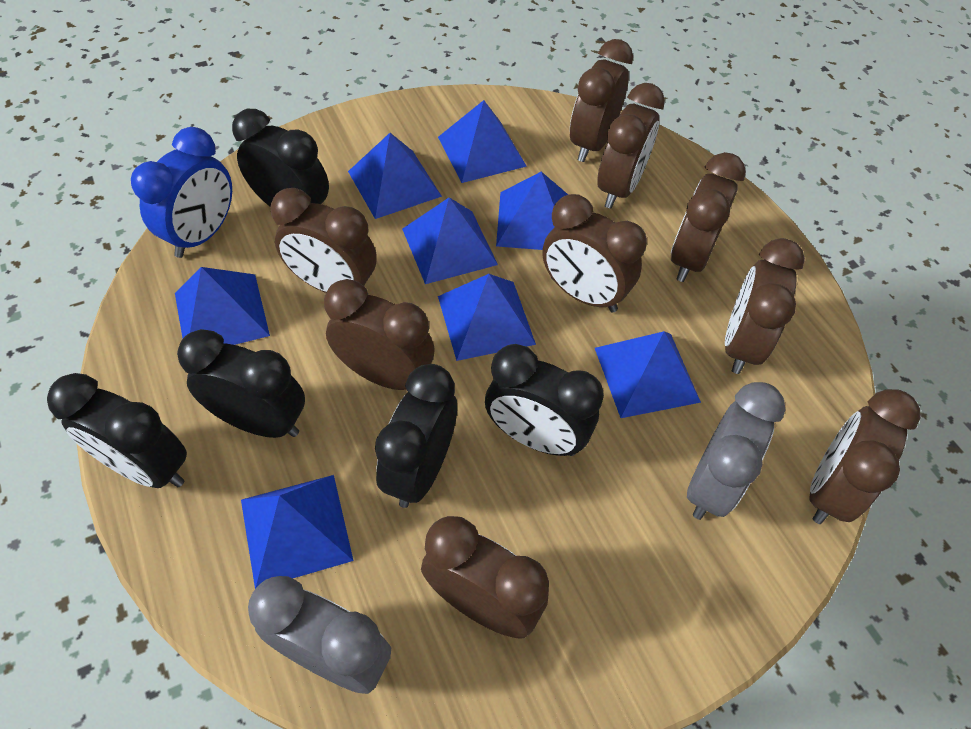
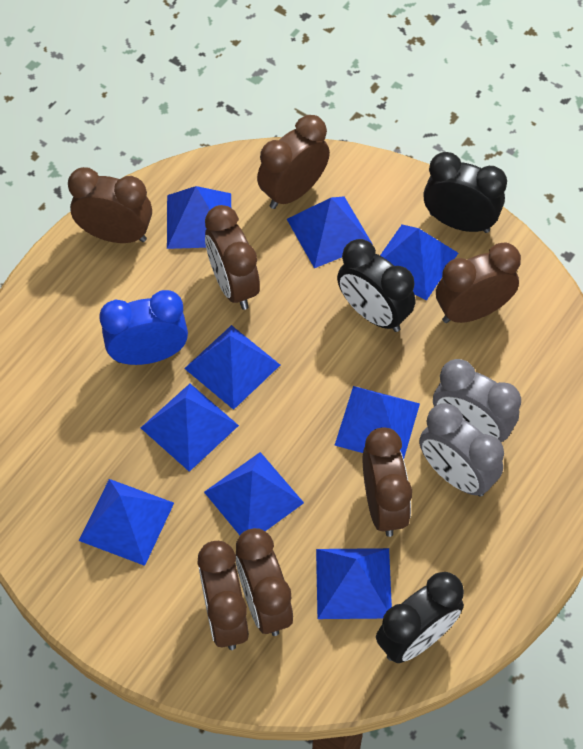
black clock: 5 -> 3
blue pyramid: 8 -> 9
brown clock: 9 -> 7

